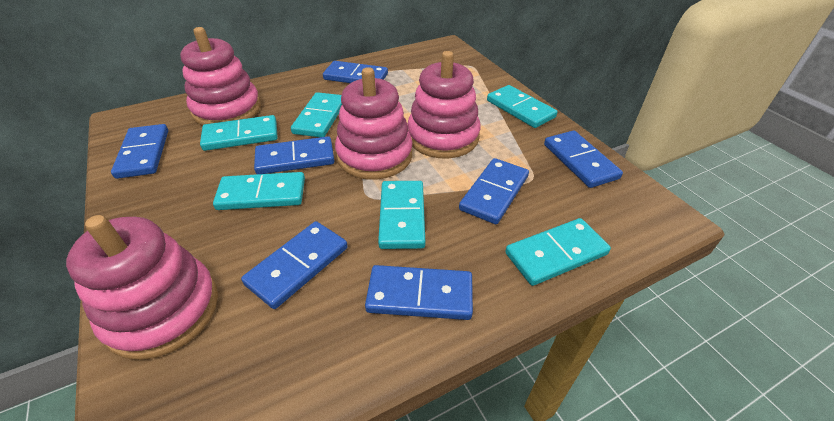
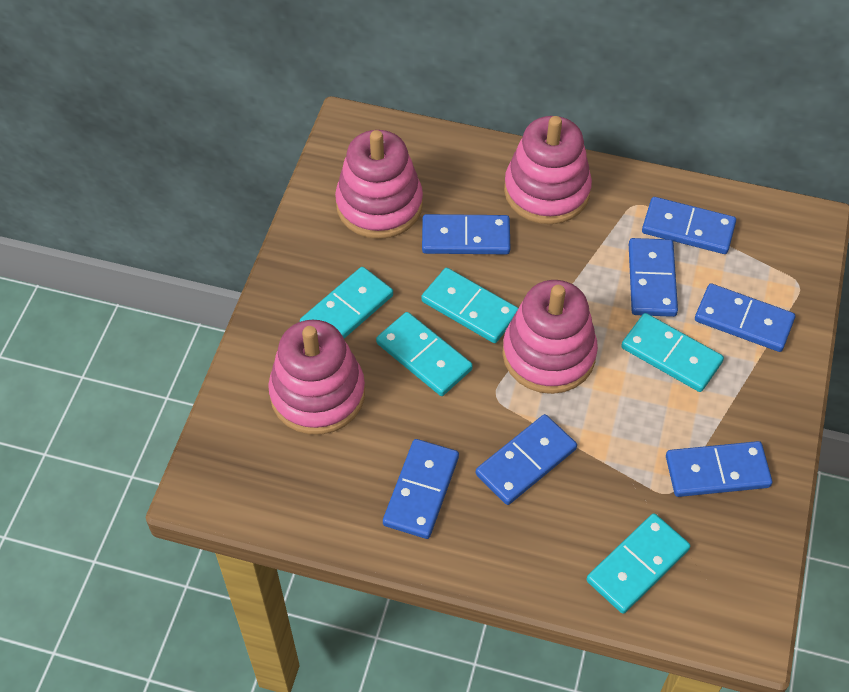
turquoise domino: 6 -> 5

